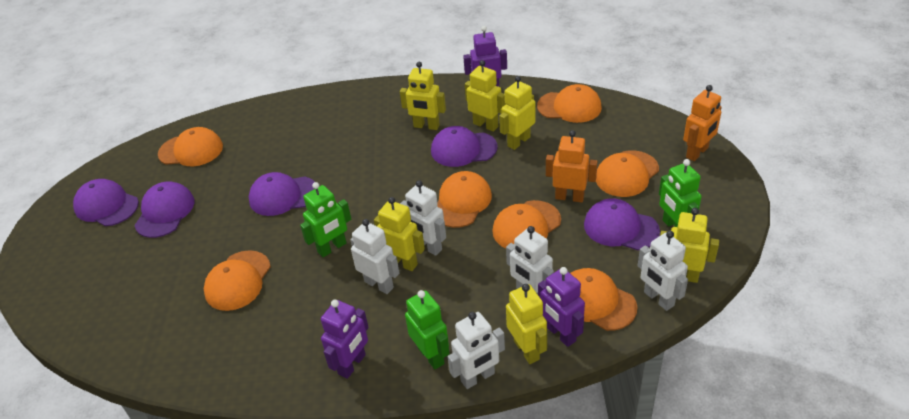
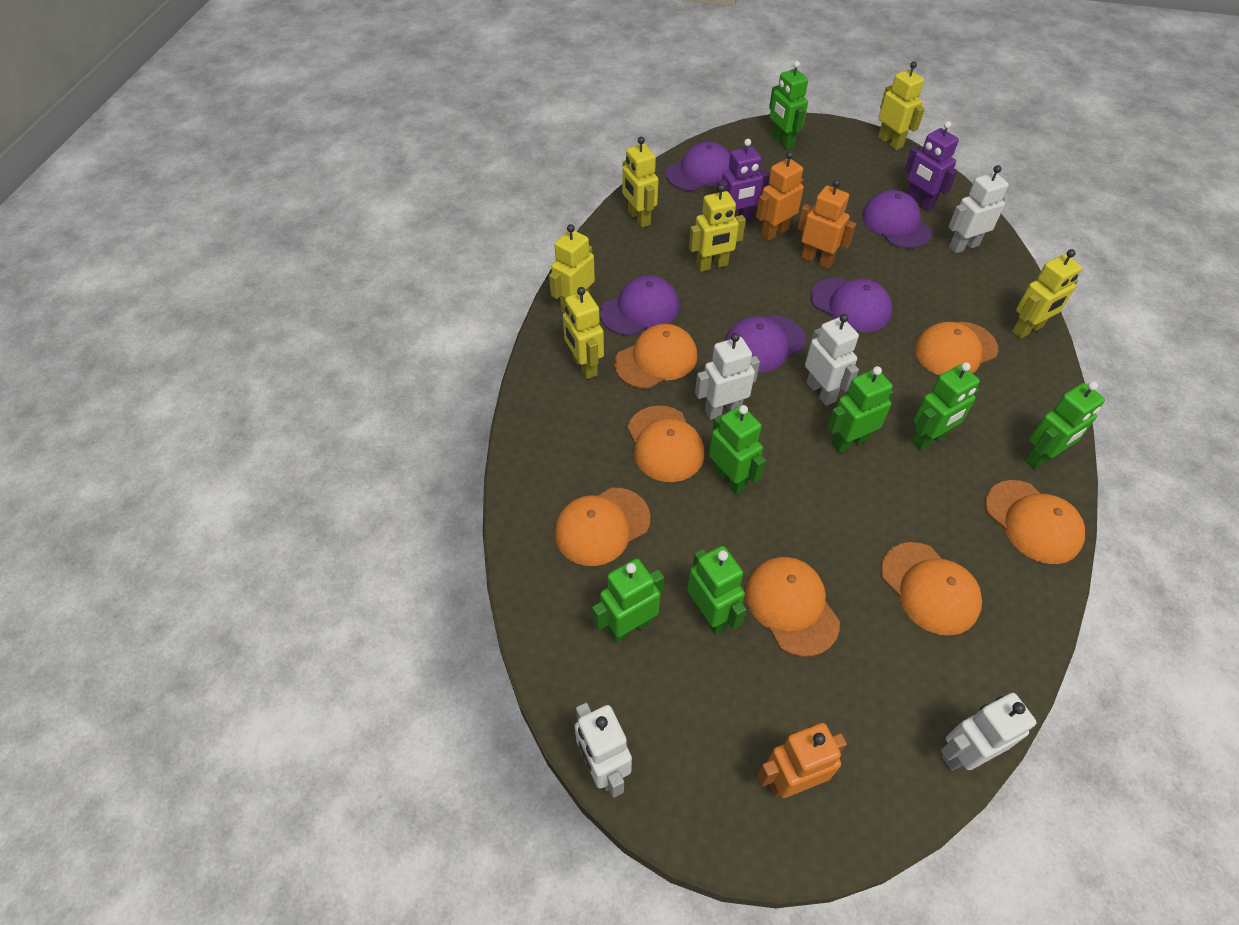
green robot: 3 -> 7
orange robot: 2 -> 3
purple robot: 3 -> 2

